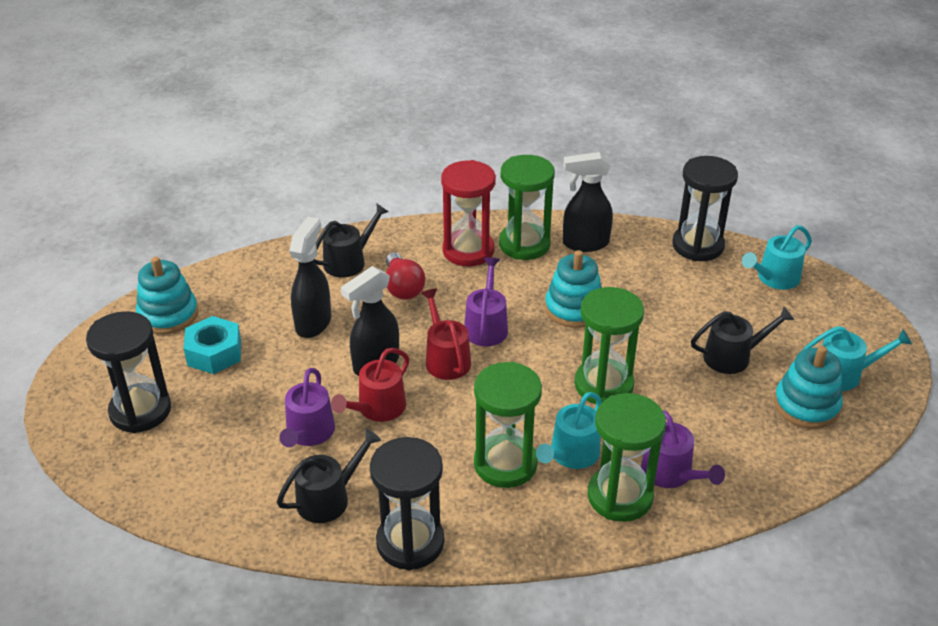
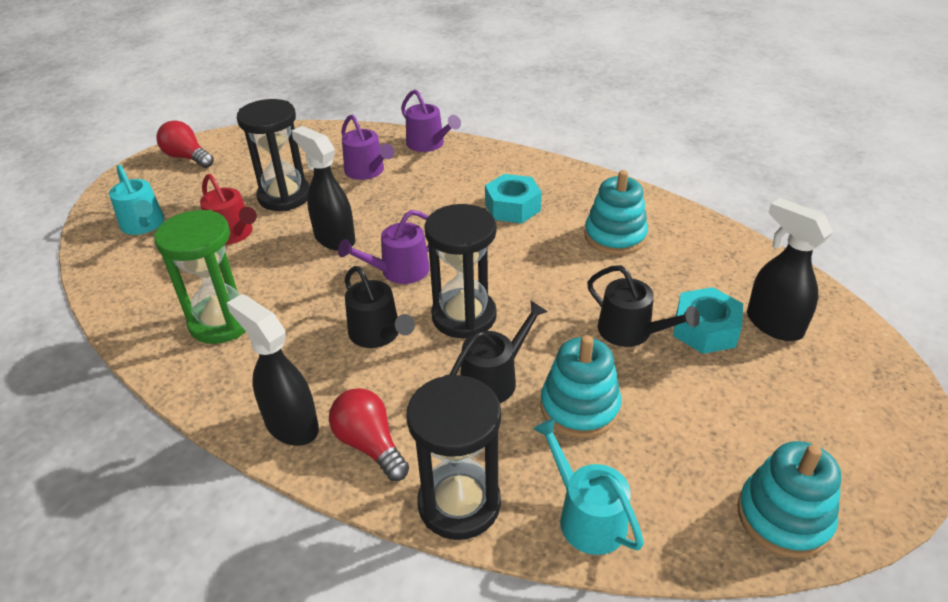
green hourglass: 4 -> 1
red hourglass: 1 -> 0
red light bulb: 1 -> 2
red watering can: 2 -> 1
turquoise nut: 1 -> 2
turquoise watering can: 3 -> 2

